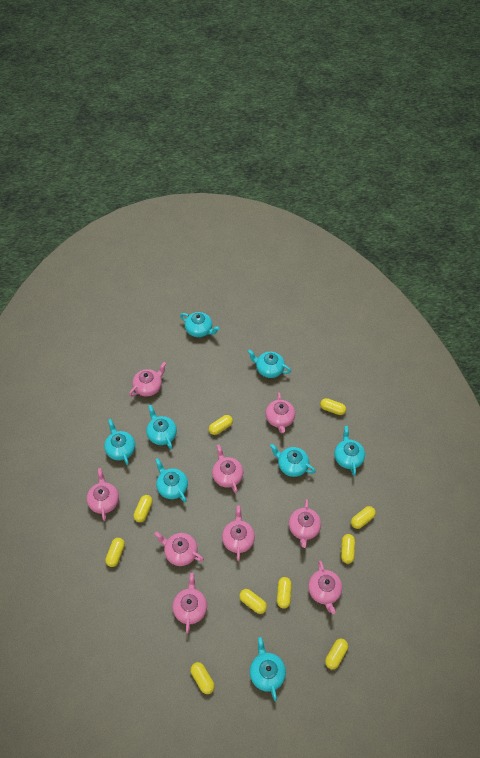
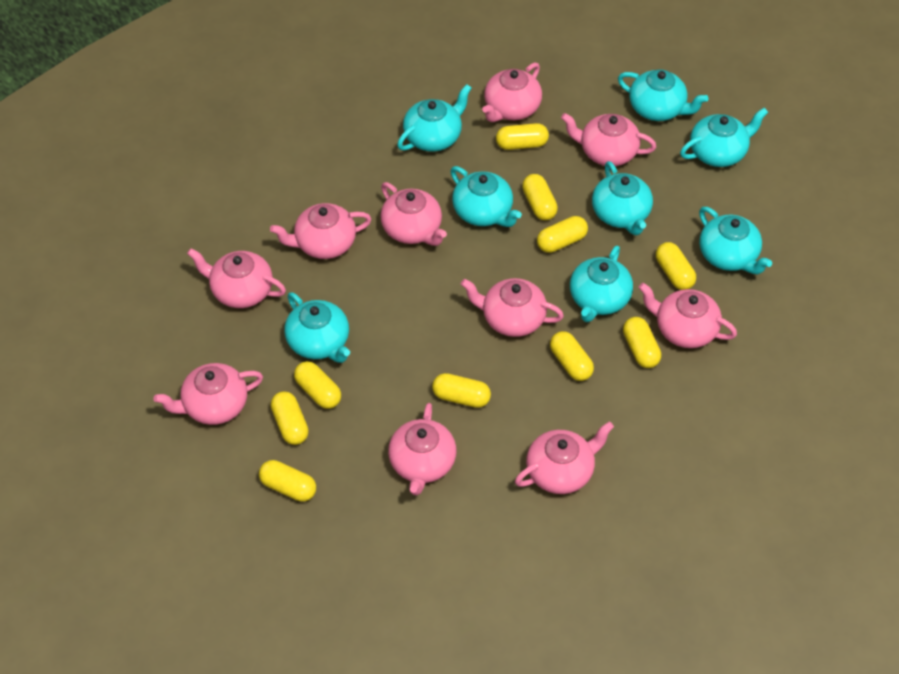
pink teapot: 9 -> 10

